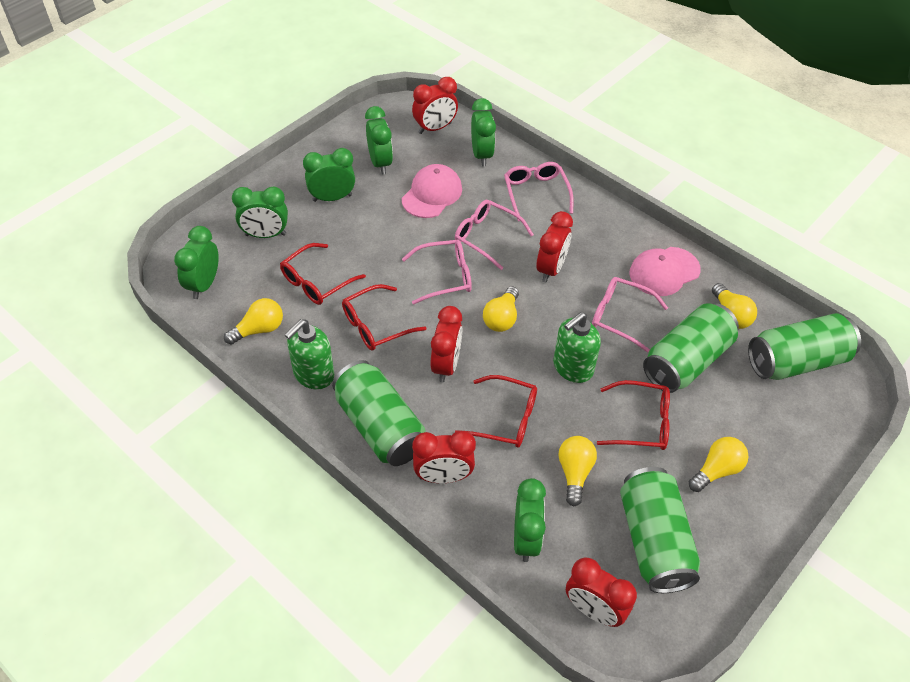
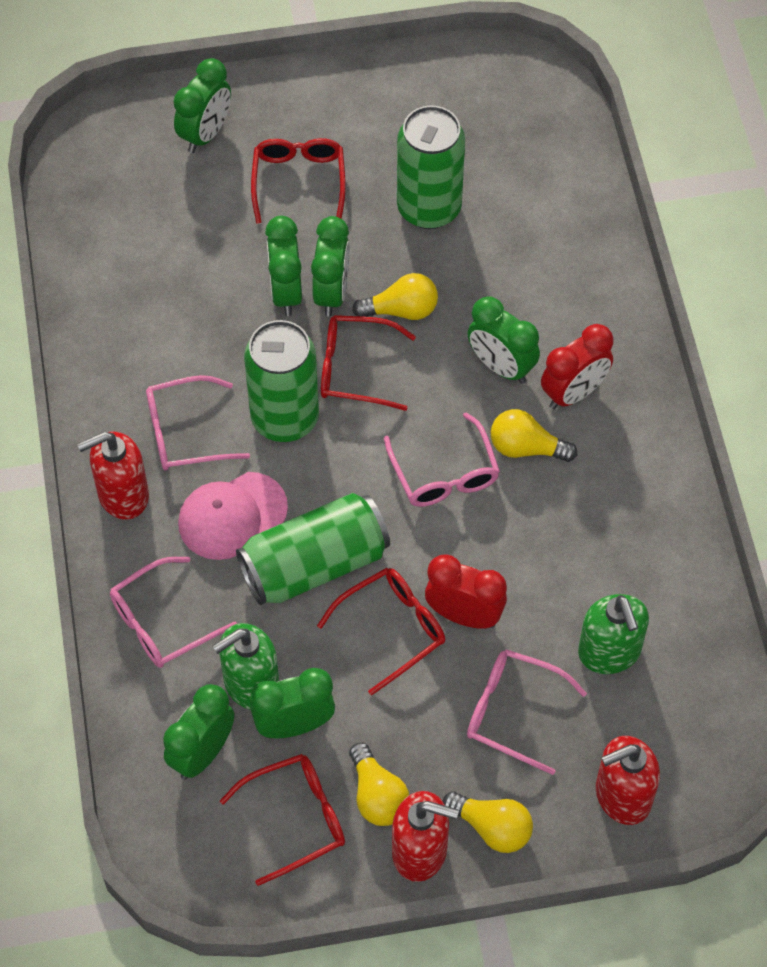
green can: 4 -> 3
pink cap: 2 -> 1
red clock: 5 -> 2
red soap dispenser: 0 -> 3
yellow light bulb: 5 -> 4

